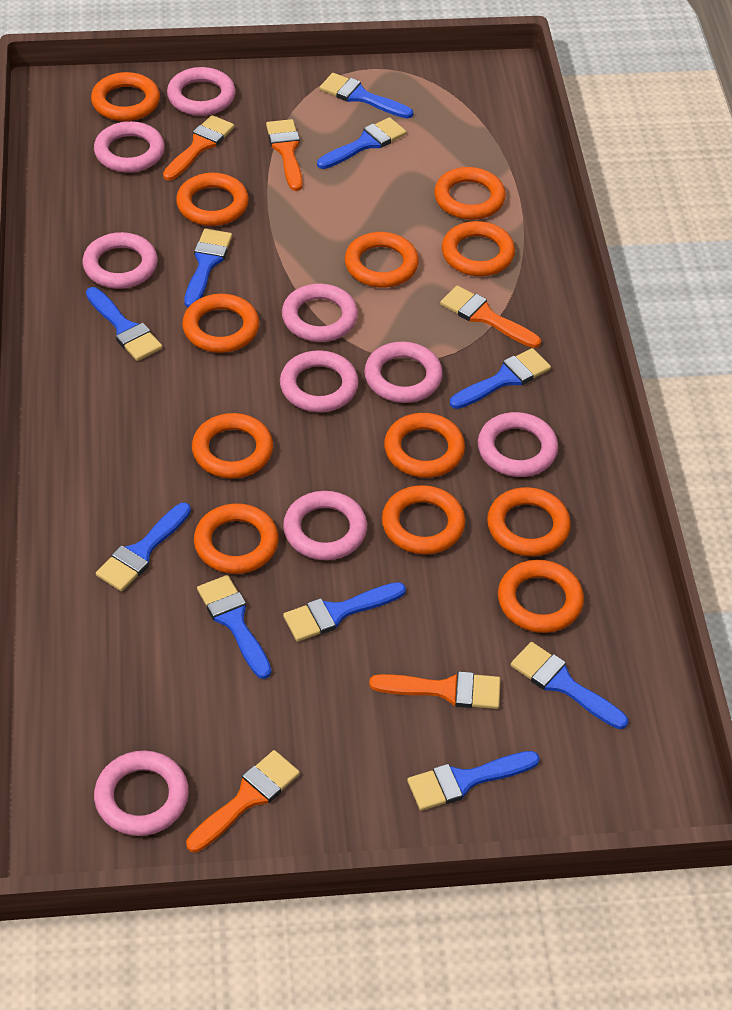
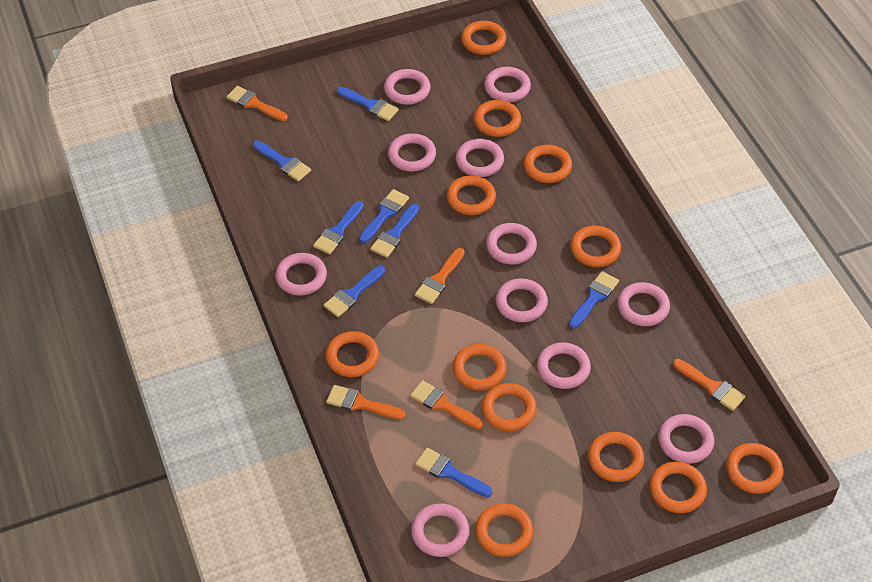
blue brush: 10 -> 8
pink ring: 9 -> 11

